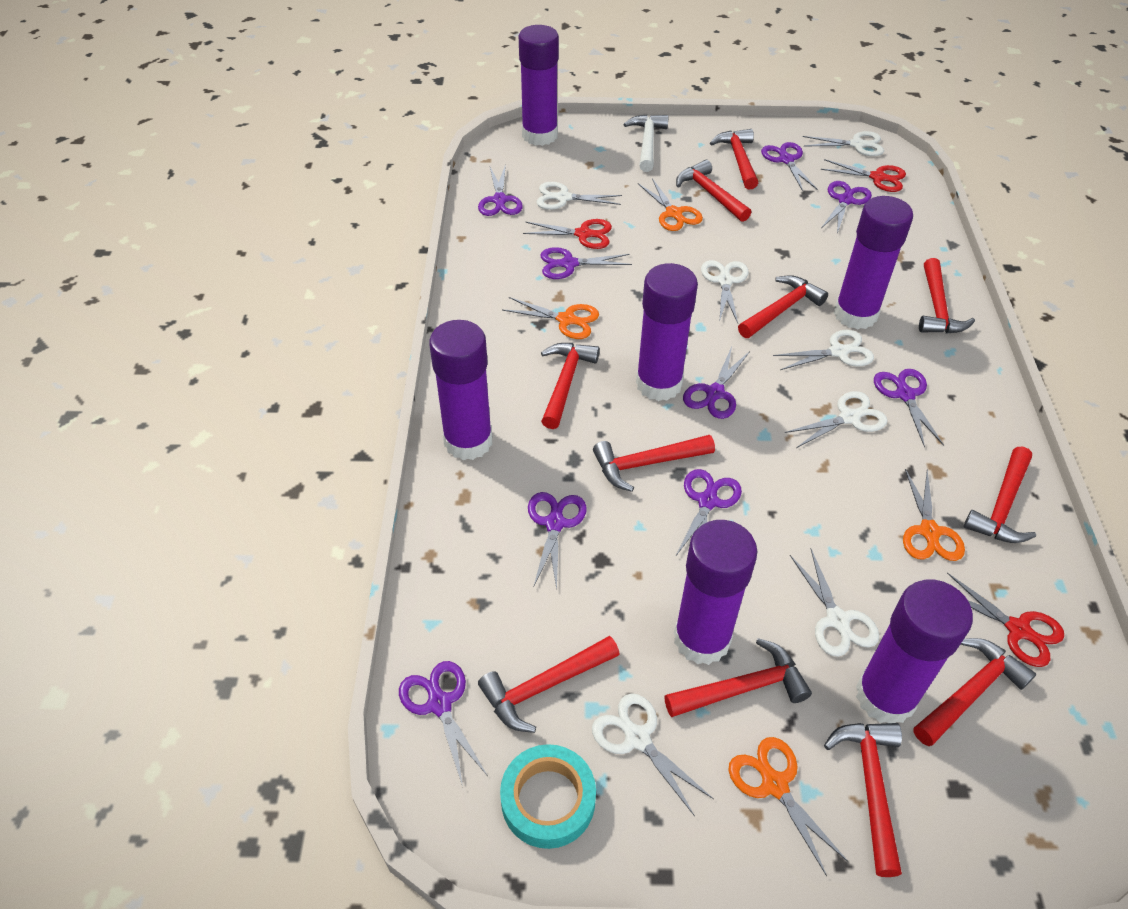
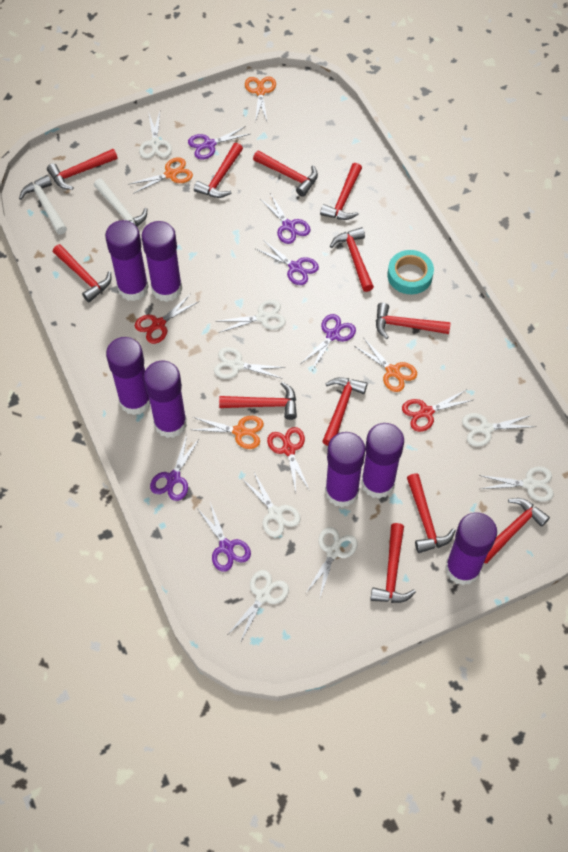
purple glue stick: 6 -> 7
purple scissors: 9 -> 6
red hammer: 11 -> 12
white hammer: 1 -> 2
white scissors: 7 -> 8

